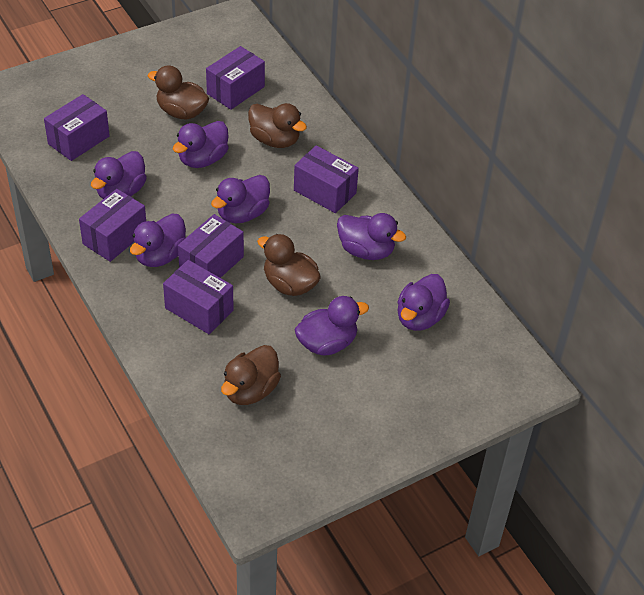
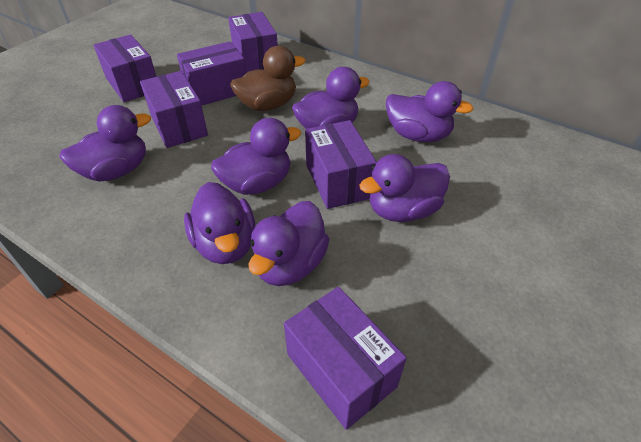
brown duck: 4 -> 1

